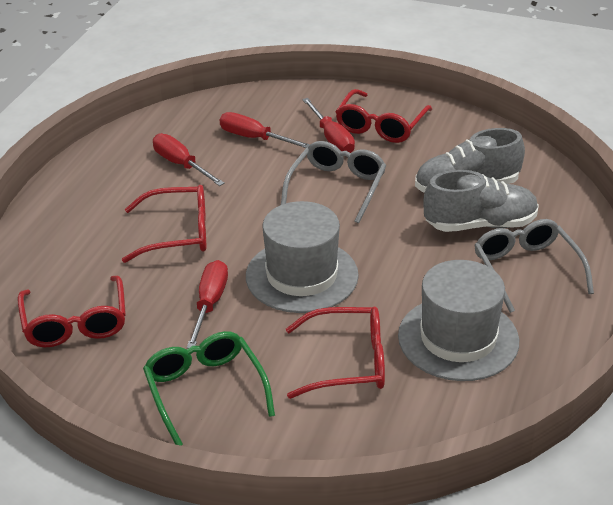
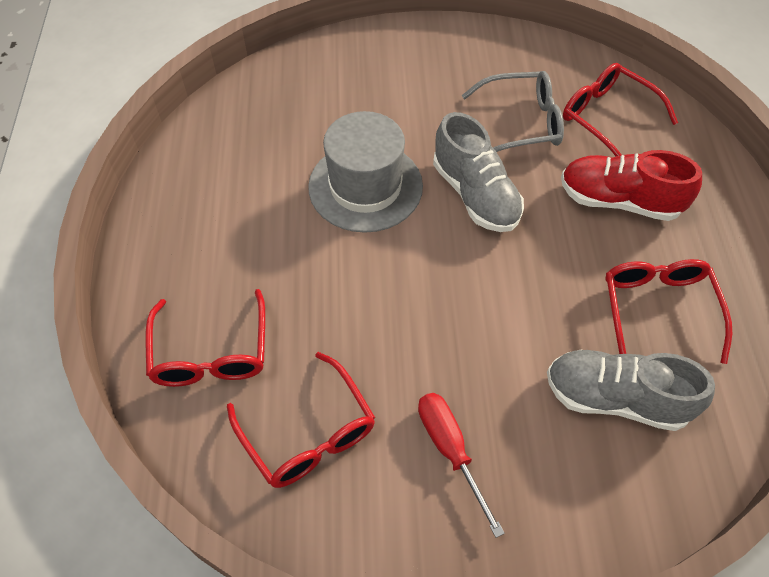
green glasses: 1 -> 0
grey glasses: 2 -> 1
grey hat: 2 -> 1
red screwdriver: 4 -> 1
red shoe: 0 -> 1

